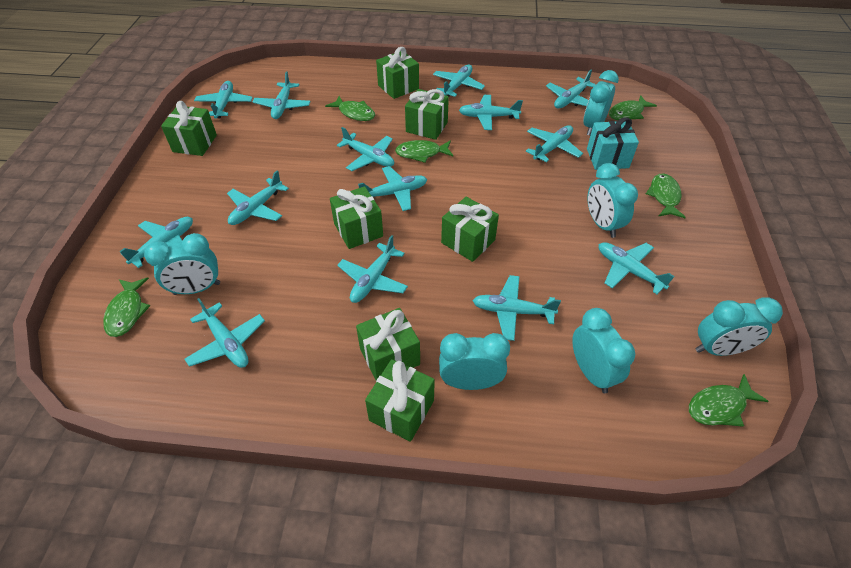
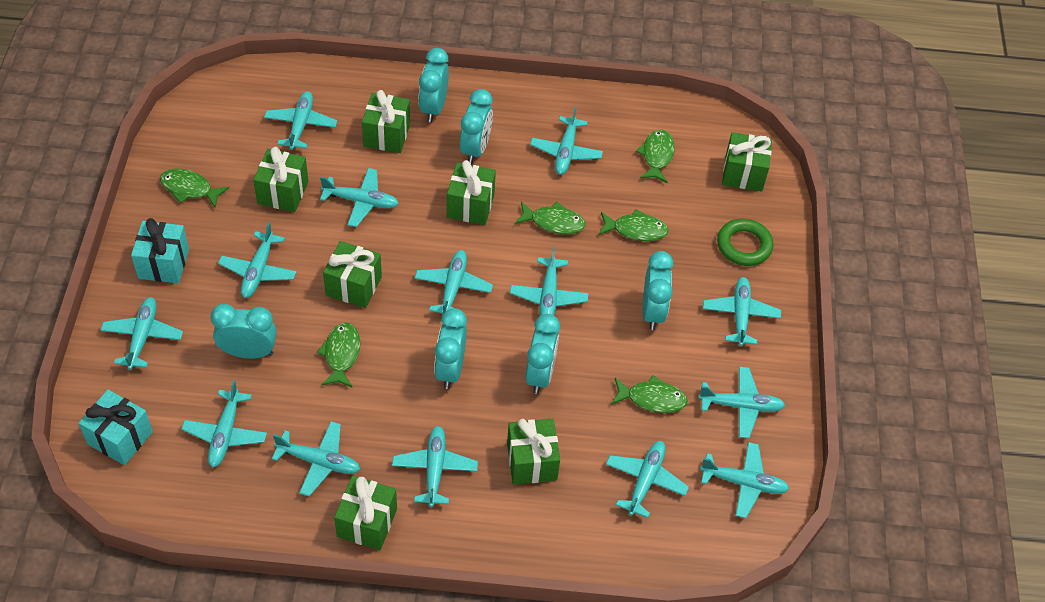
green ring: 0 -> 1
turquoise gift: 1 -> 2

